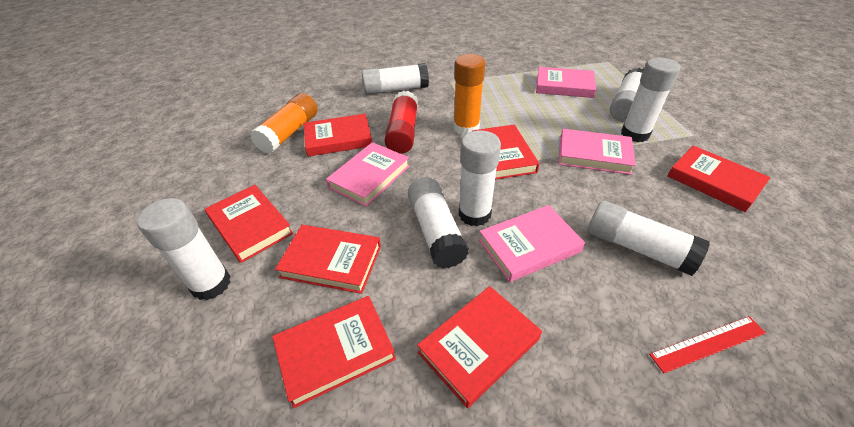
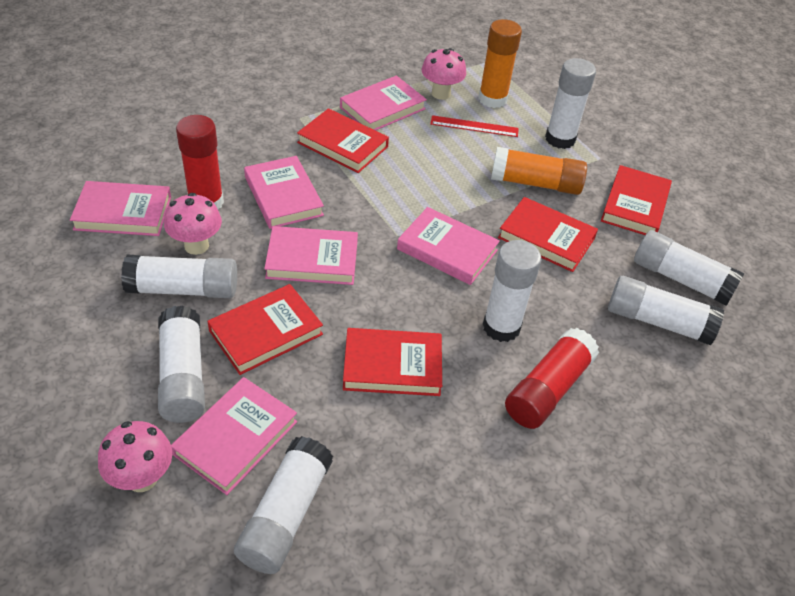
pink book: 4 -> 6
pink mushroom: 0 -> 3
red book: 7 -> 5
red glue stick: 1 -> 2

